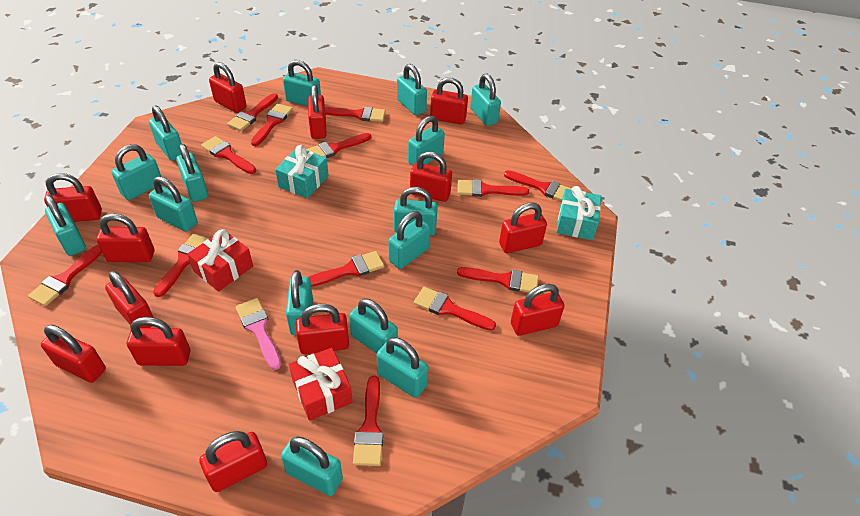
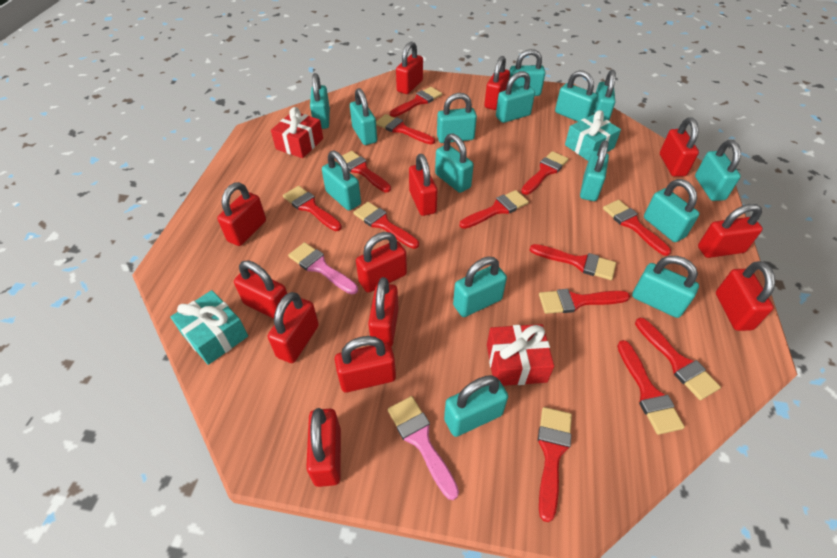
pink brush: 1 -> 2

